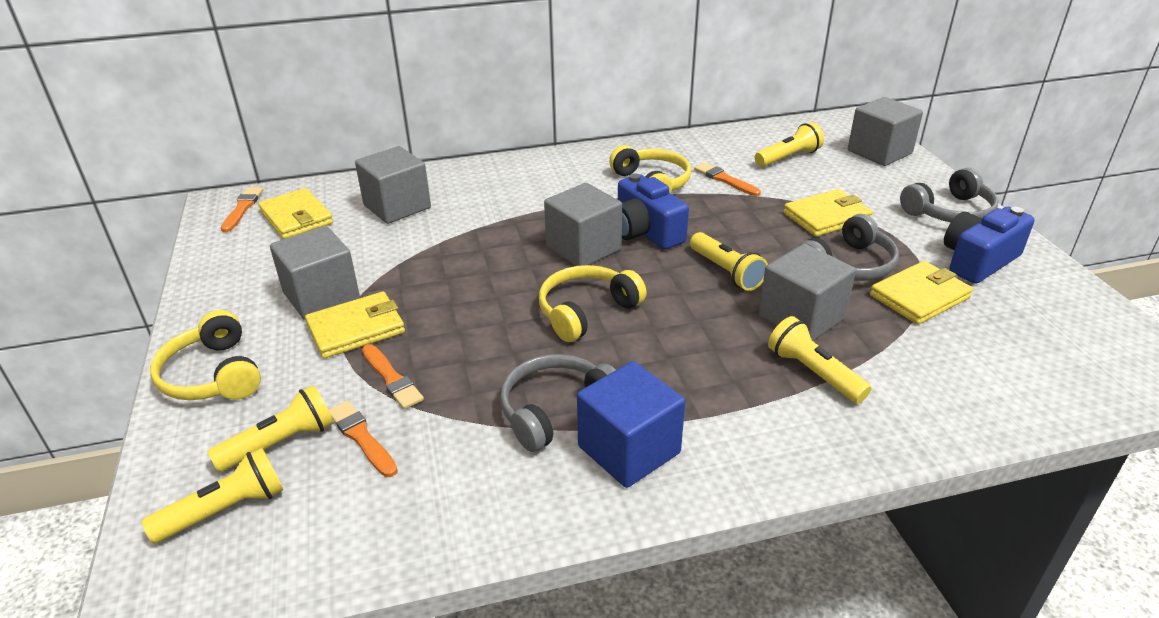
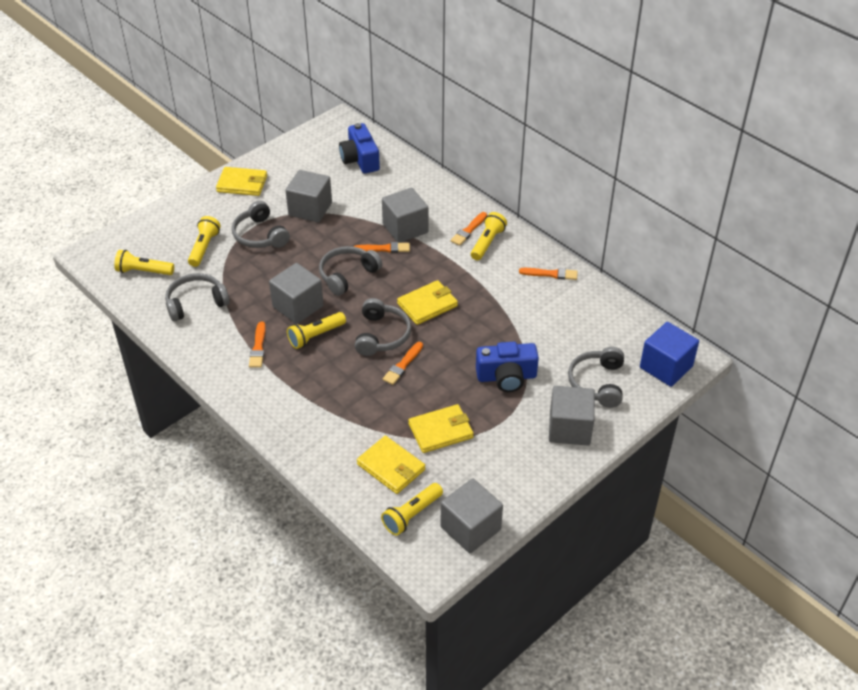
grey headphones: 3 -> 5
orange brush: 4 -> 5
yellow headphones: 3 -> 0

